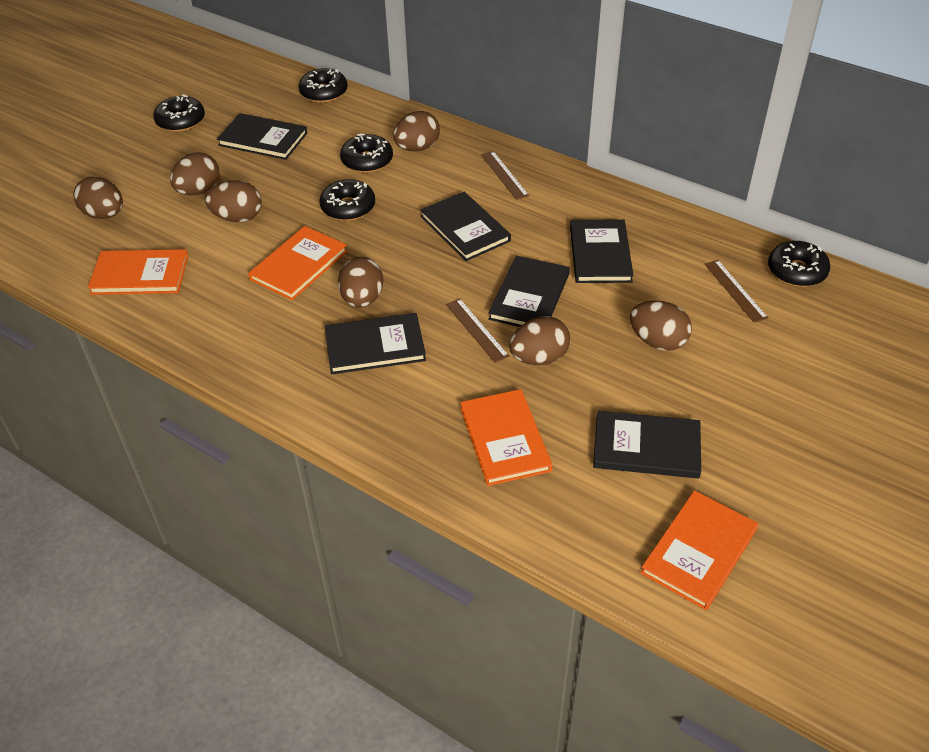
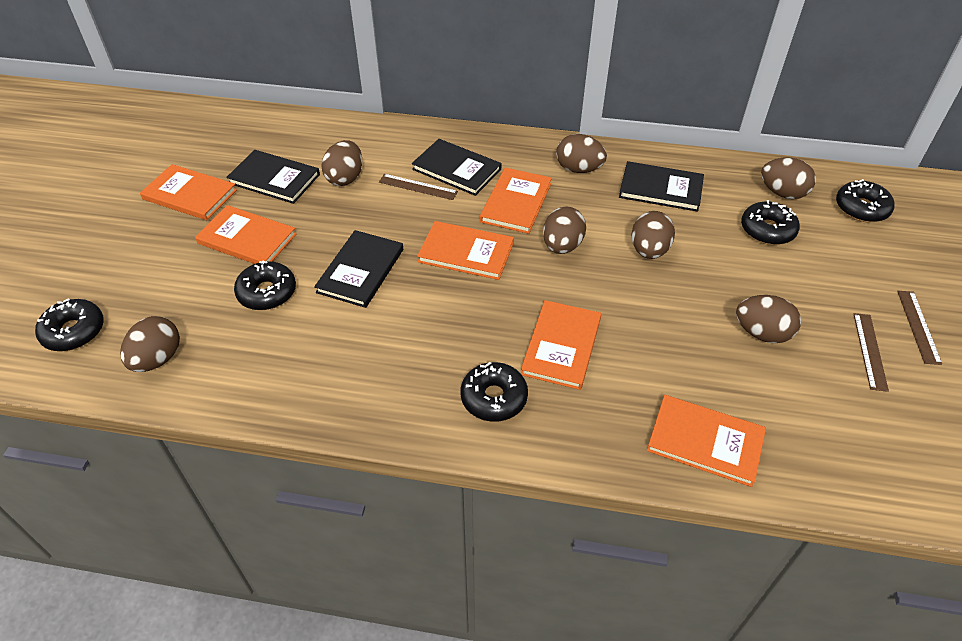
black book: 6 -> 4
orange book: 4 -> 6

